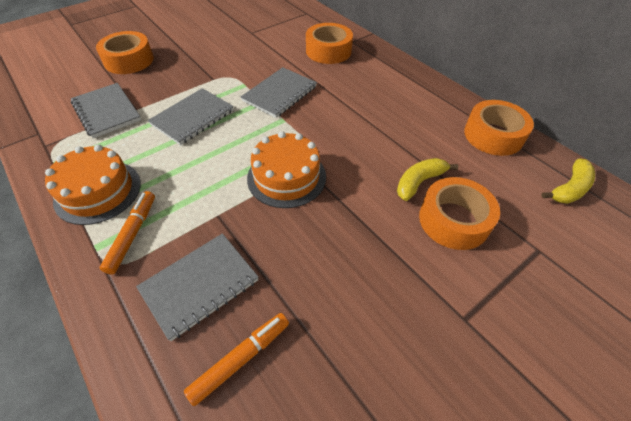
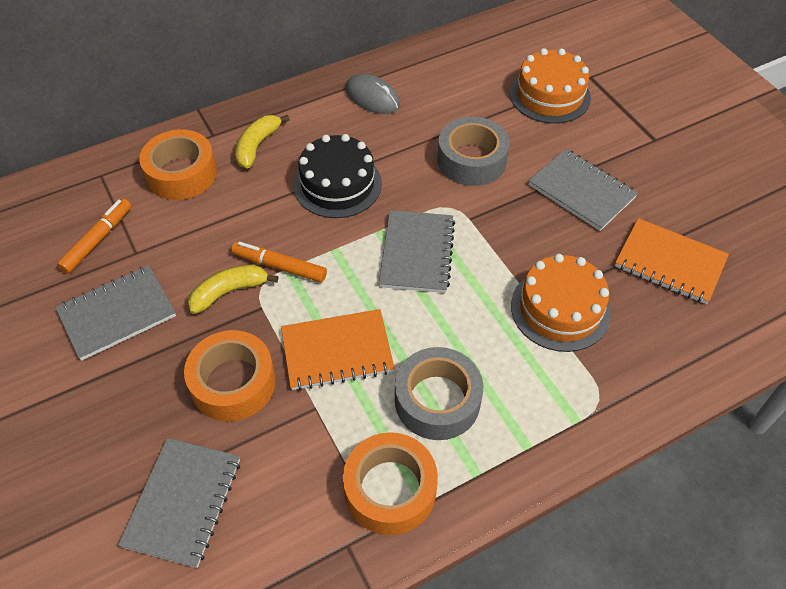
black cake: 0 -> 1
grey mouse: 0 -> 1
grey tape: 0 -> 2
orange notebook: 0 -> 2
orange tape: 4 -> 3

